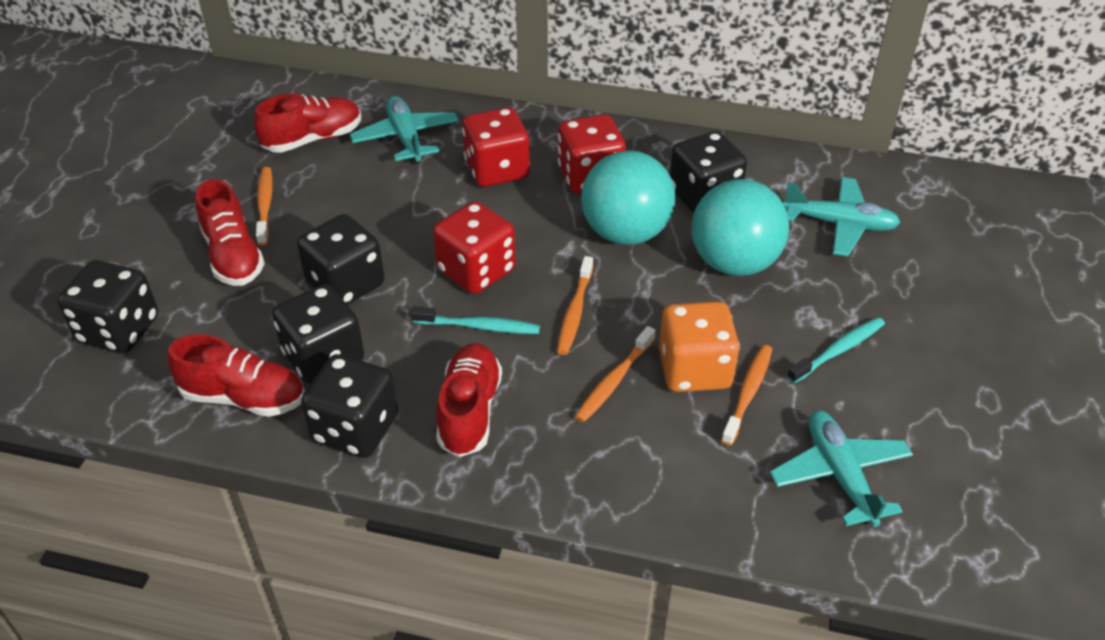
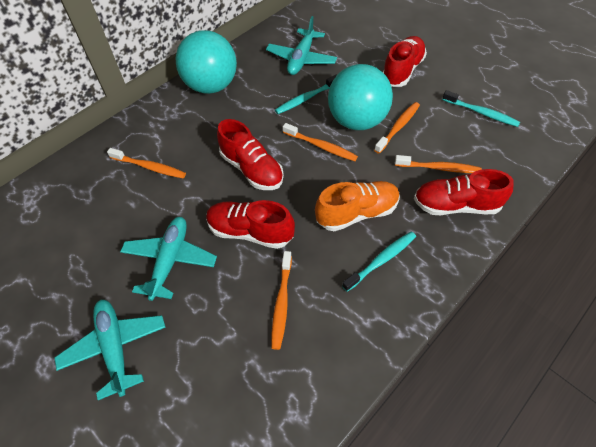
black dice: 5 -> 0
orange dice: 1 -> 0
orange shoe: 0 -> 1
orange toothbrush: 4 -> 5
red dice: 3 -> 0
turquoise toothbrush: 2 -> 3

